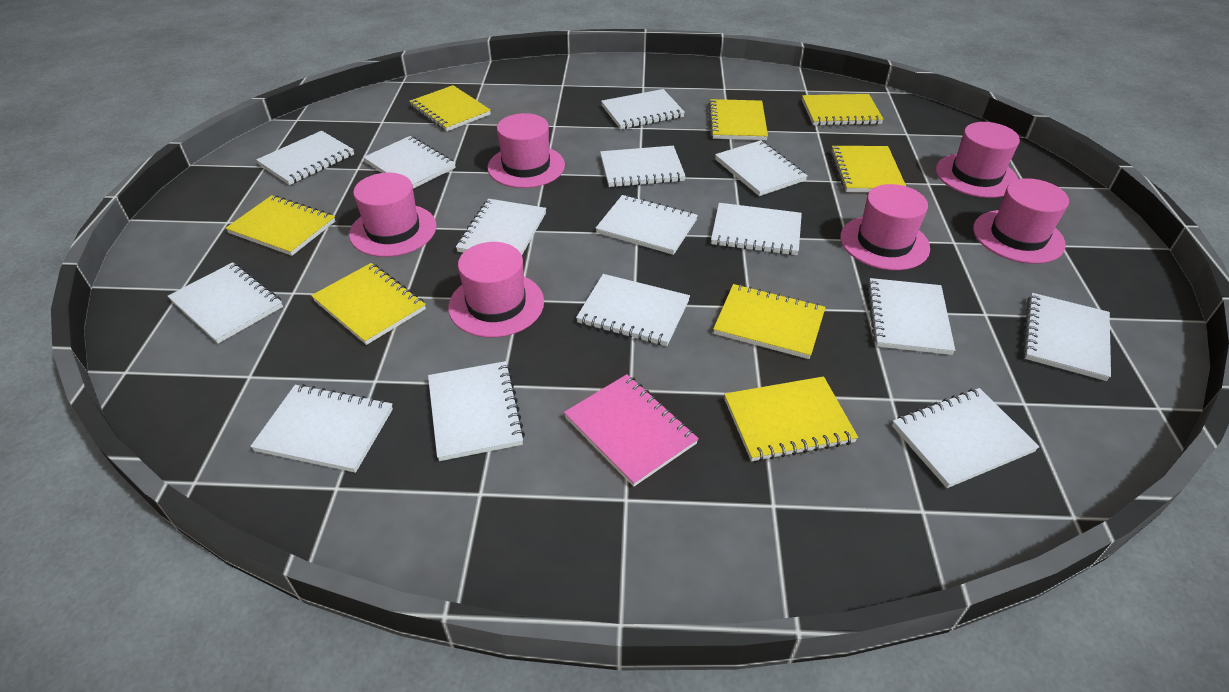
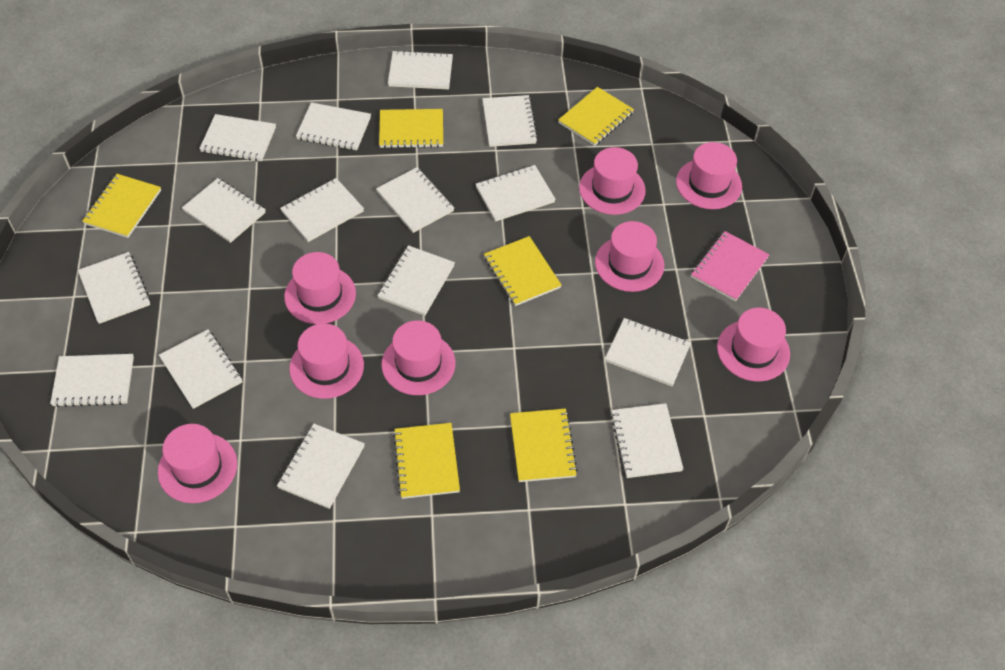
pink hat: 6 -> 8
yellow notebook: 8 -> 6

